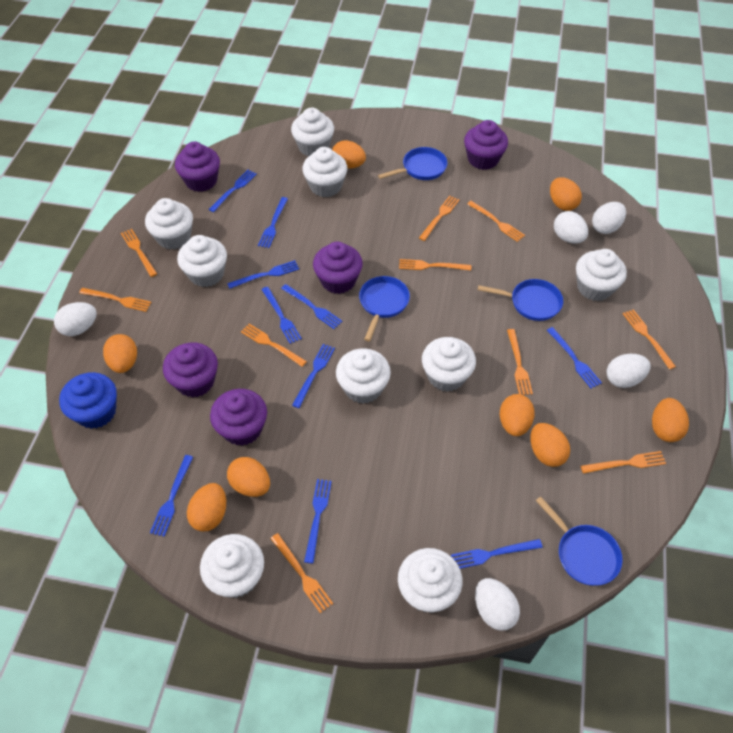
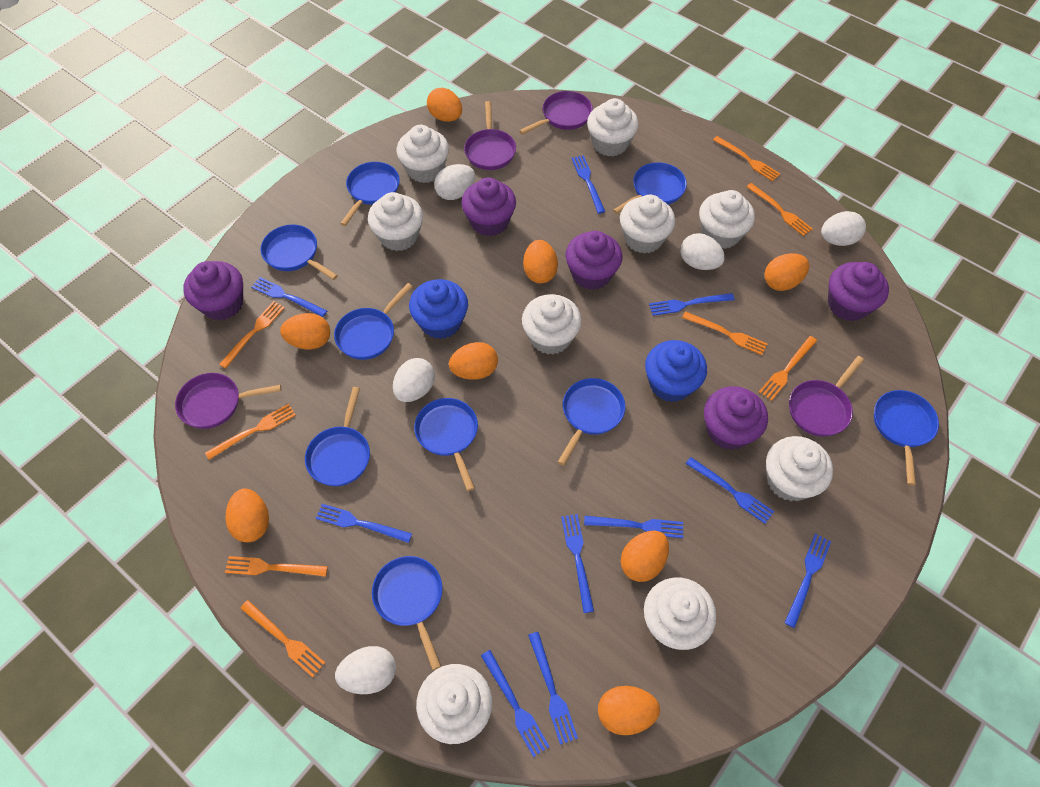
blue cupcake: 1 -> 2
blue pan: 4 -> 9
orange fork: 10 -> 8
purple pan: 0 -> 4

